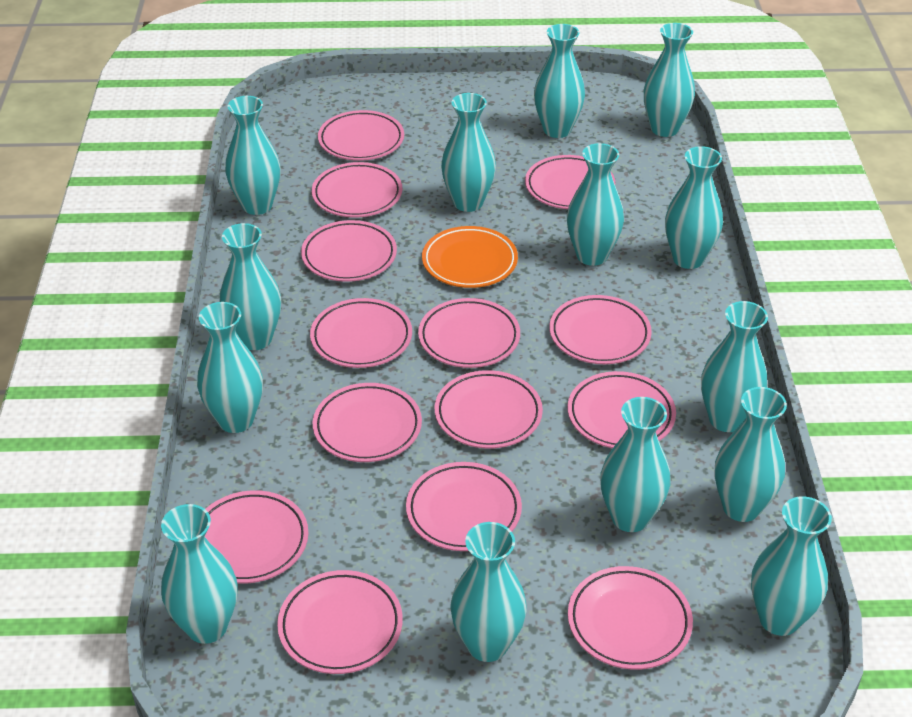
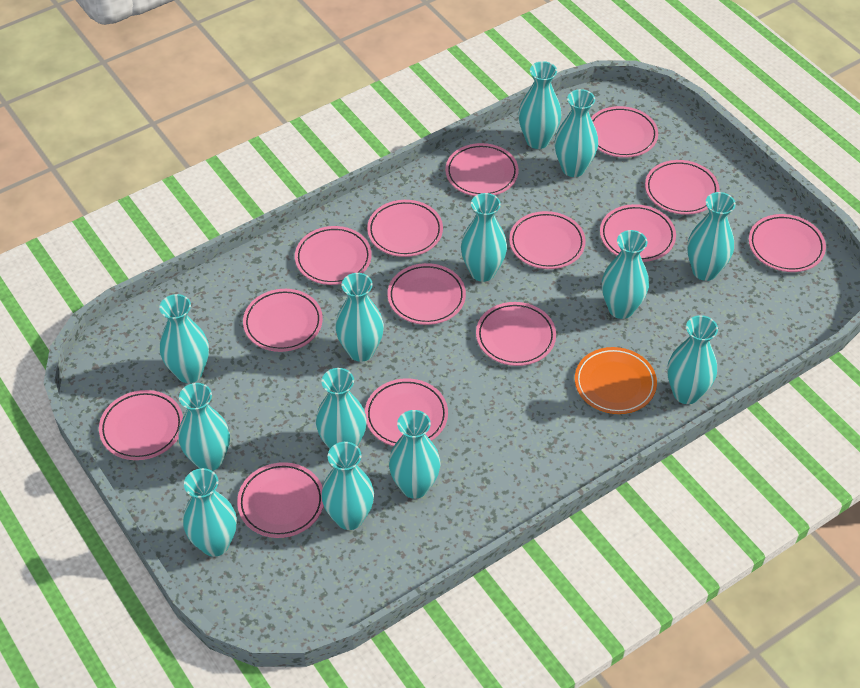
turquoise vase: 14 -> 13

